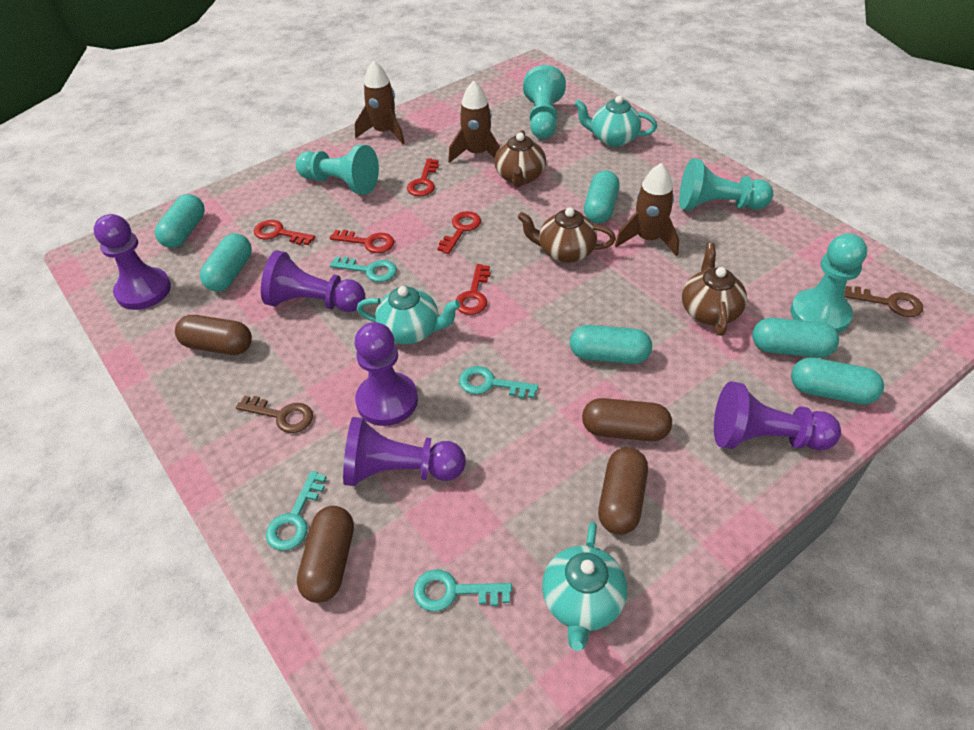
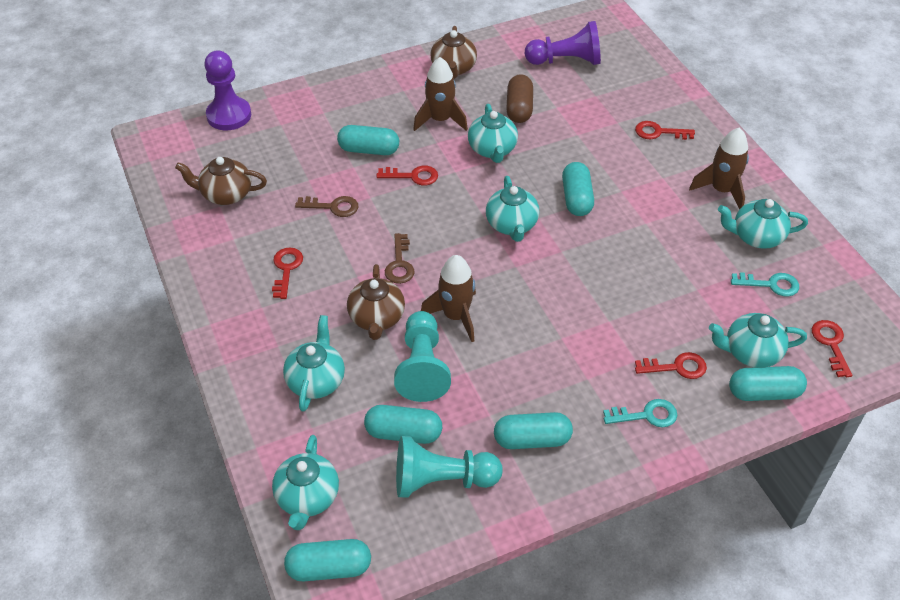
brown capsule: 4 -> 1
purple pawn: 5 -> 2
turquoise key: 4 -> 2
turquoise pawn: 4 -> 2
turquoise teapot: 3 -> 6

